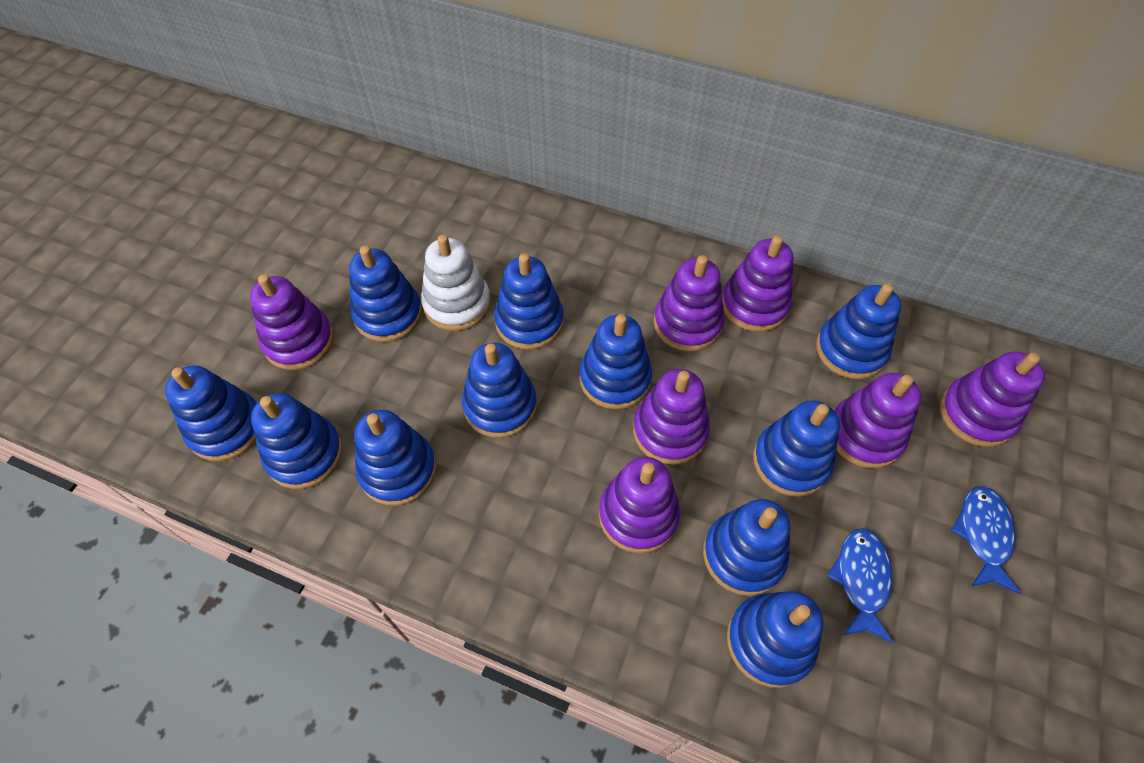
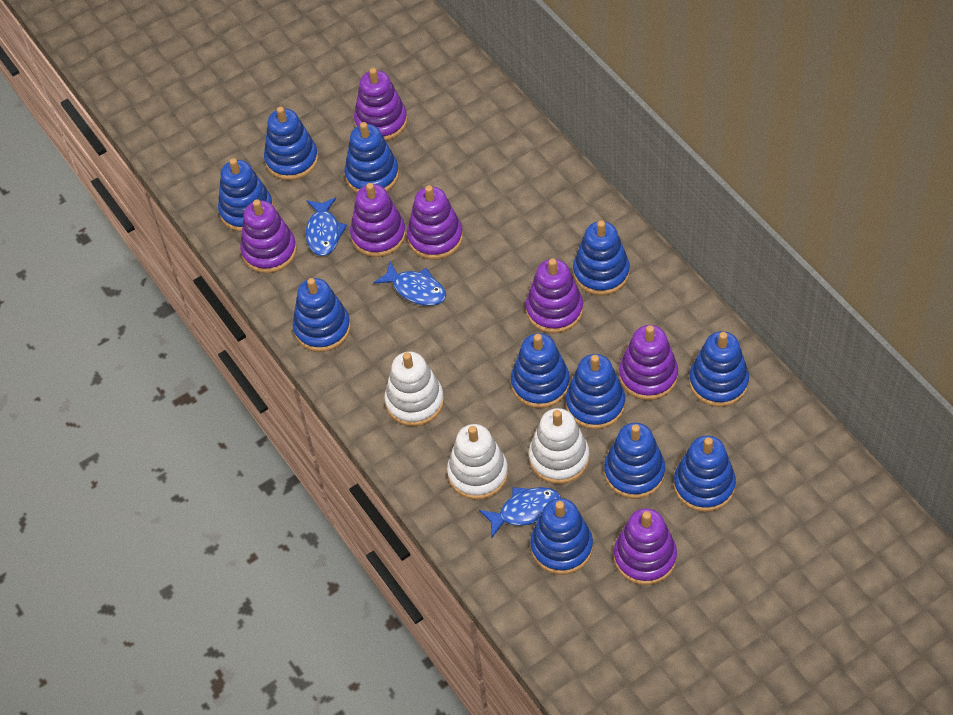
blue fish: 2 -> 3
white stacking toy: 1 -> 3

